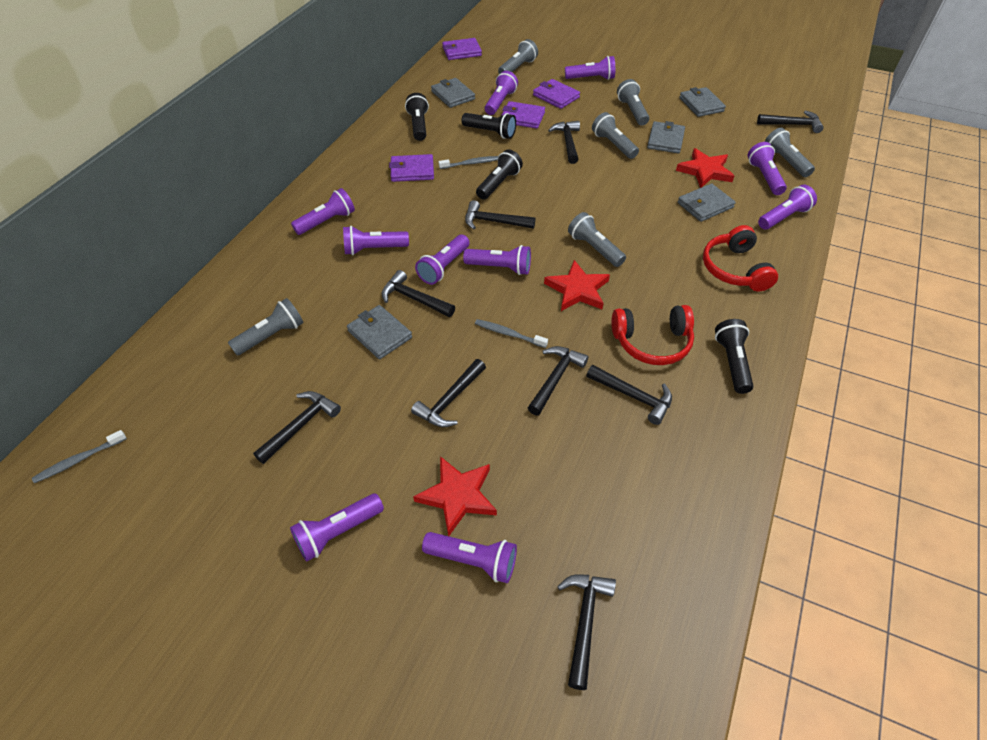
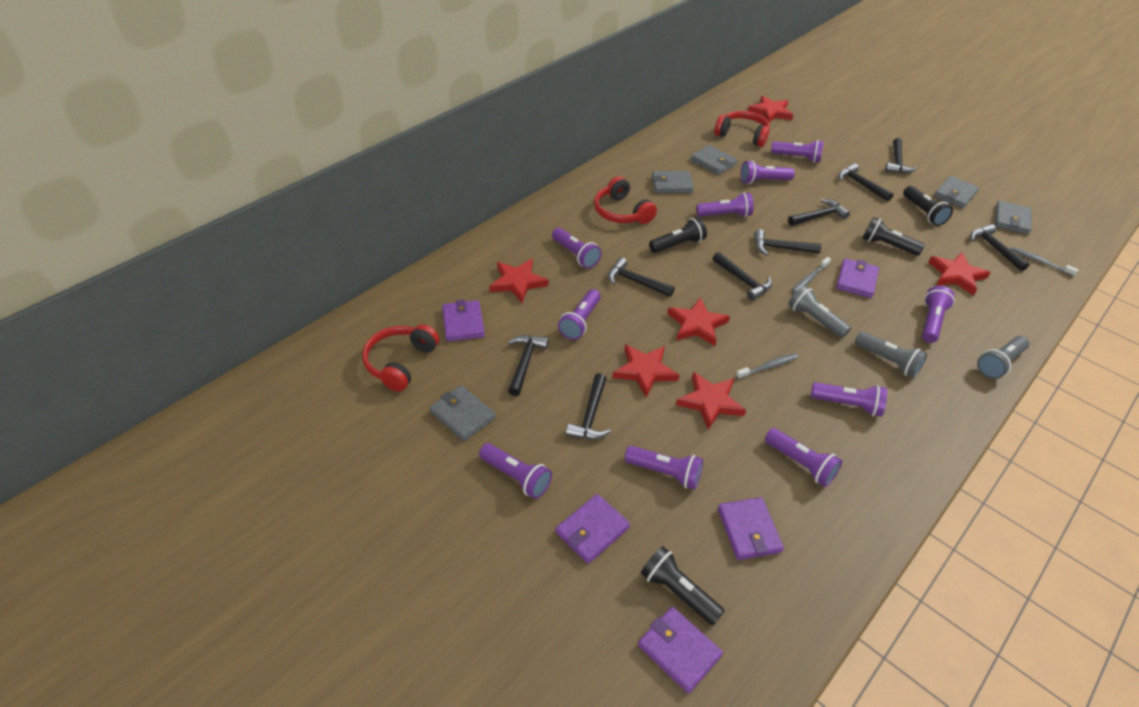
grey flashlight: 6 -> 3
purple wallet: 4 -> 5
red headphones: 2 -> 3
red star: 3 -> 6

